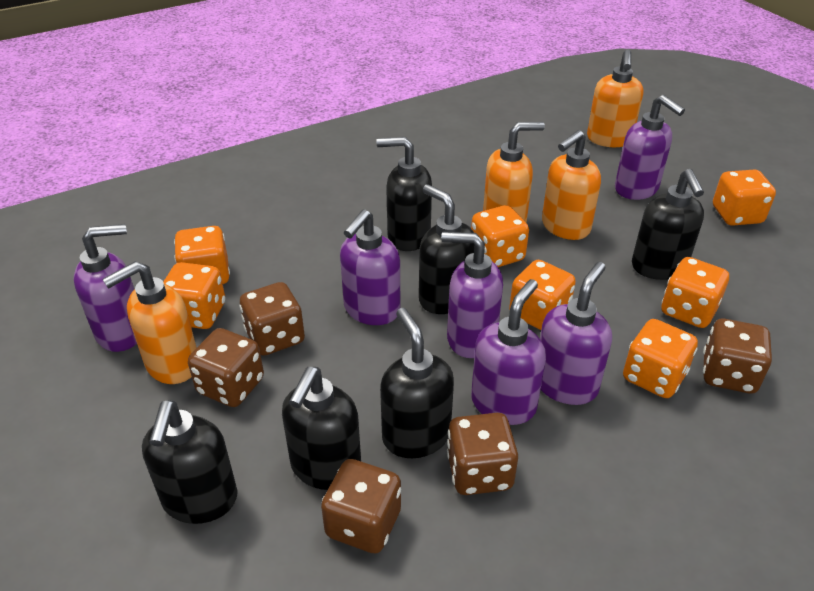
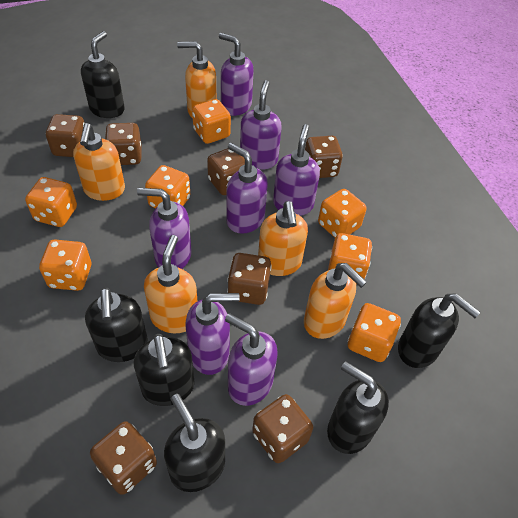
brown dice: 5 -> 7
orange soap dispenser: 4 -> 5
purple soap dispenser: 6 -> 7

